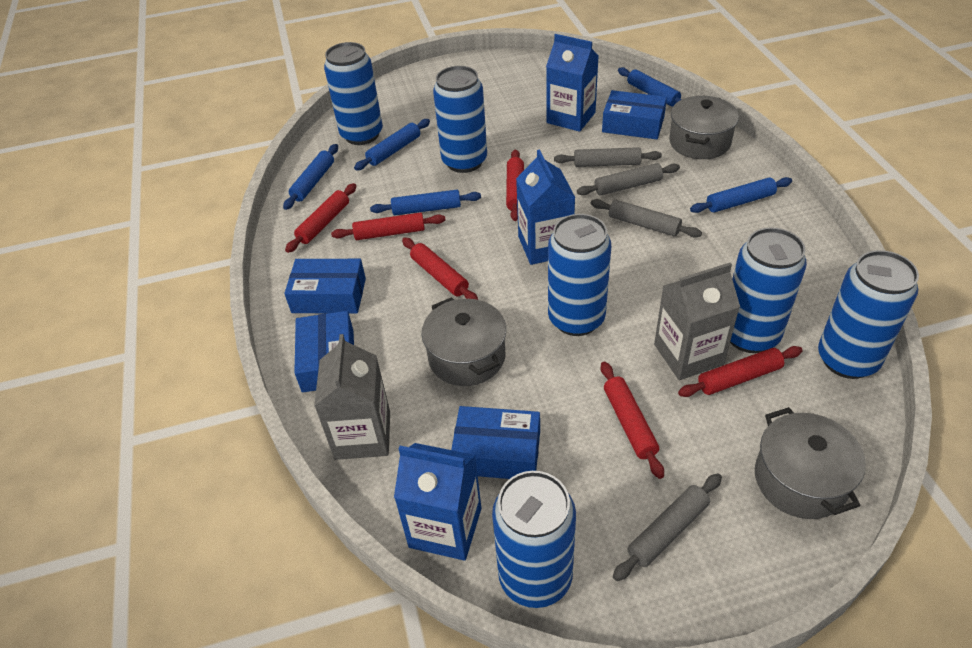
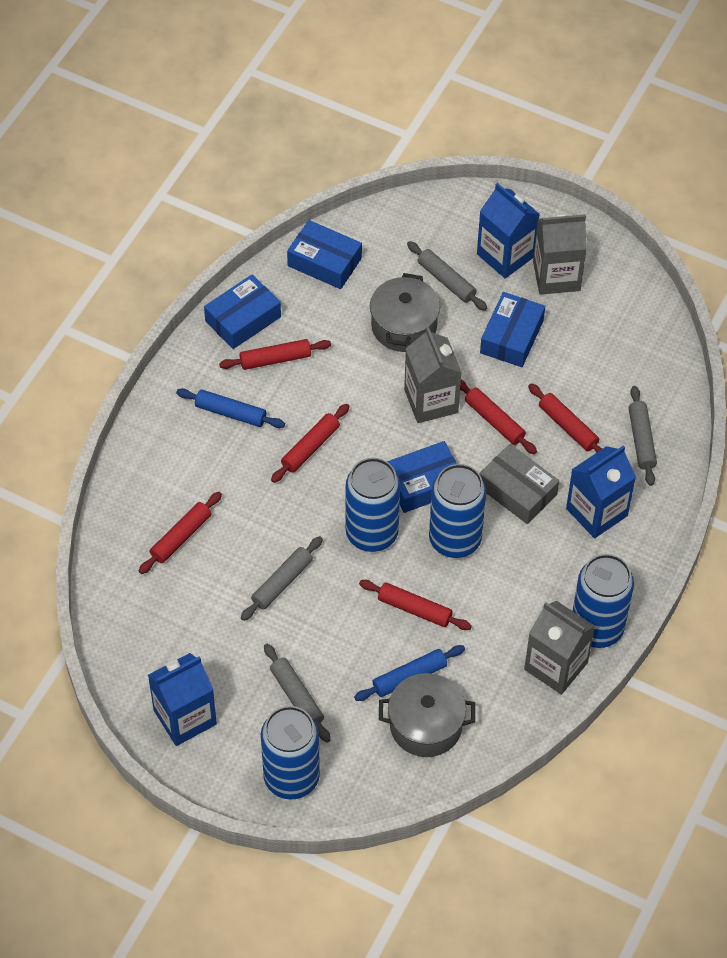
blue can: 6 -> 4
blue rolling pin: 5 -> 2
grey box: 0 -> 1
grey carton: 2 -> 3
grey pot: 3 -> 2

